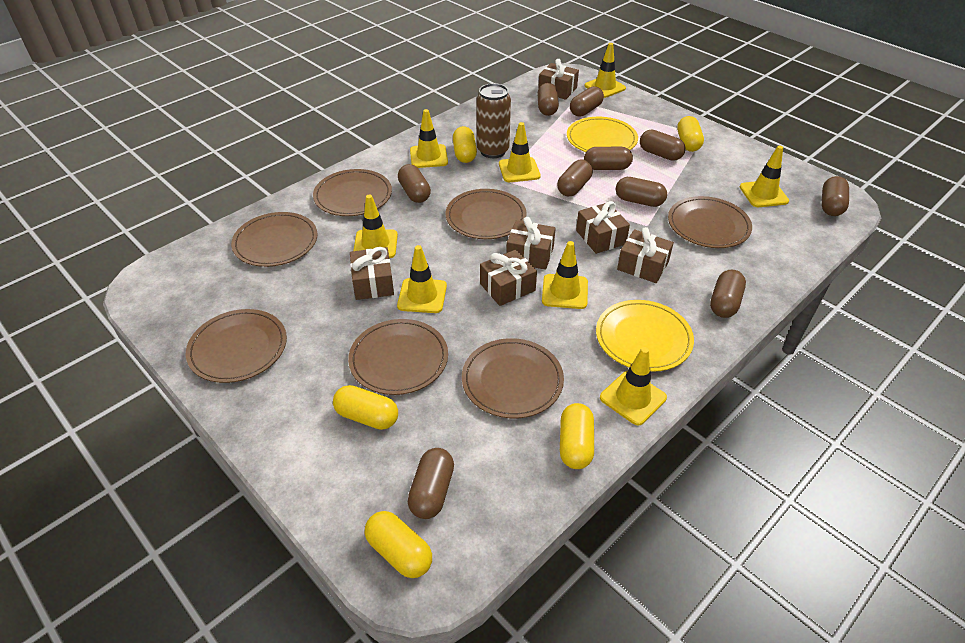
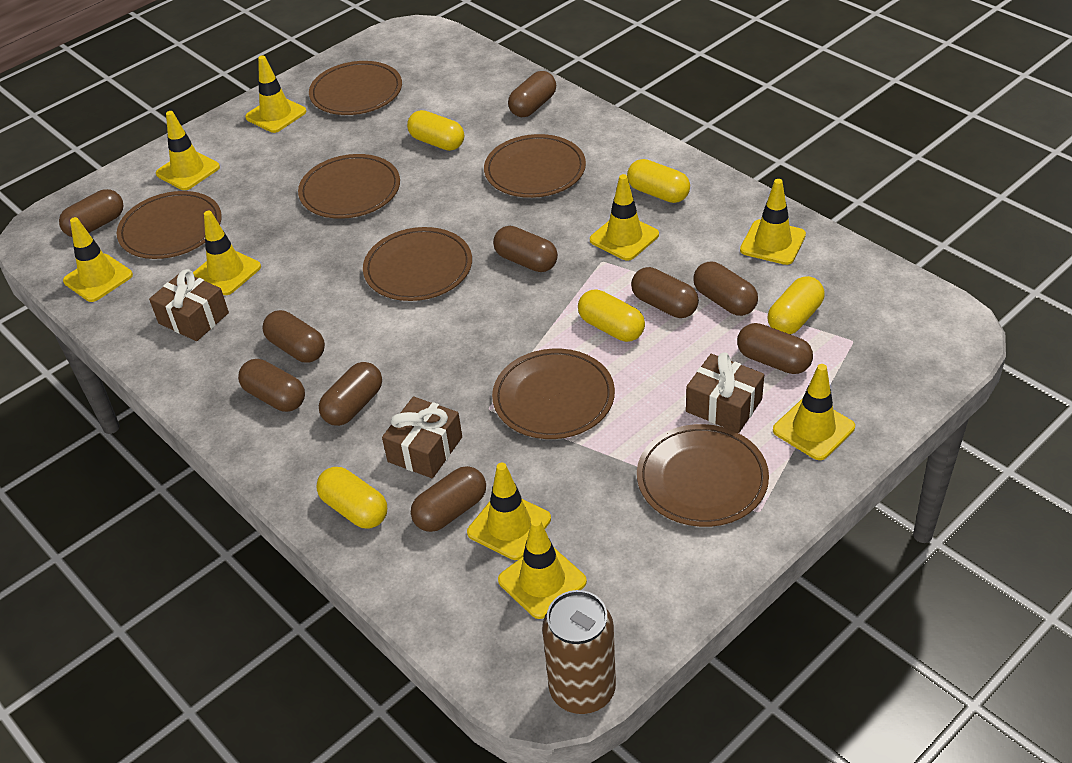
brown gift: 6 -> 3
yellow plate: 2 -> 0
yellow traffic cone: 8 -> 9

